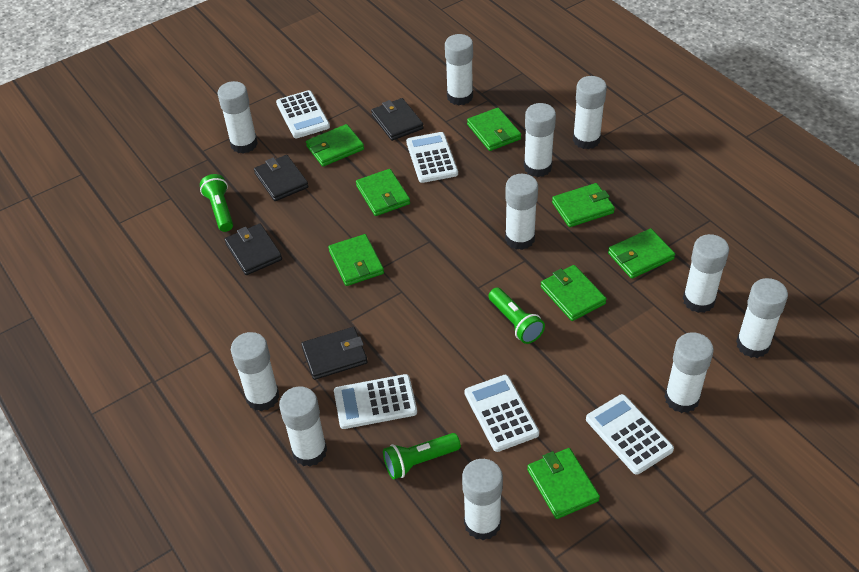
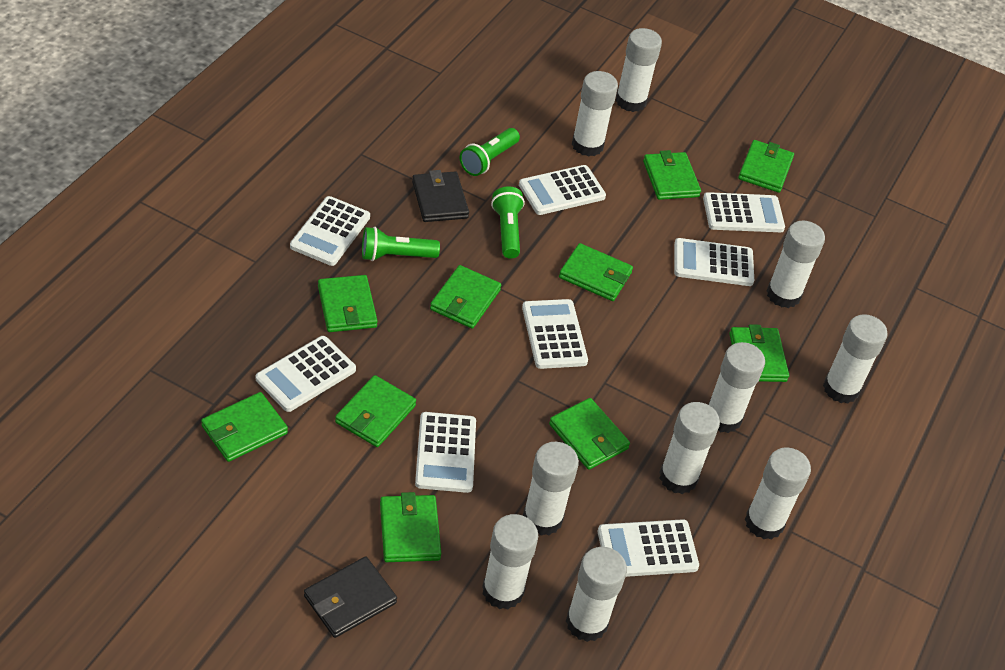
black wallet: 4 -> 2
green wallet: 8 -> 10
white calculator: 5 -> 8
white glue stick: 11 -> 10

